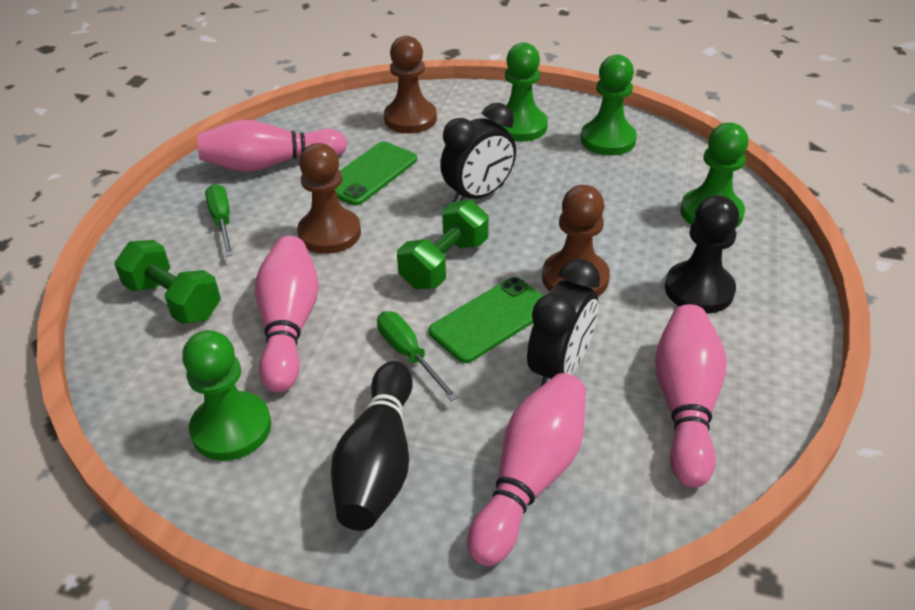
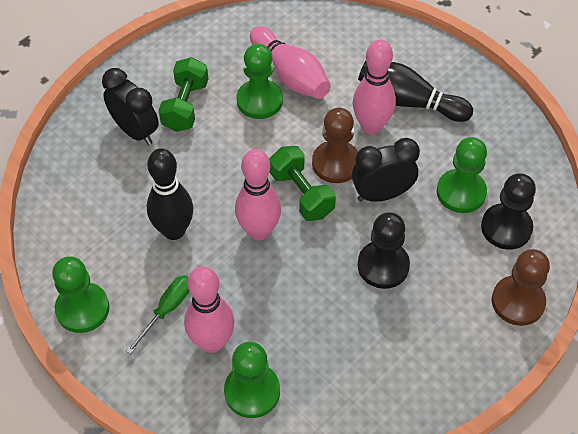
black bowling pin: 1 -> 2
black pawn: 1 -> 2
brown pawn: 3 -> 2
green phone: 2 -> 0
green screwdriver: 2 -> 1

